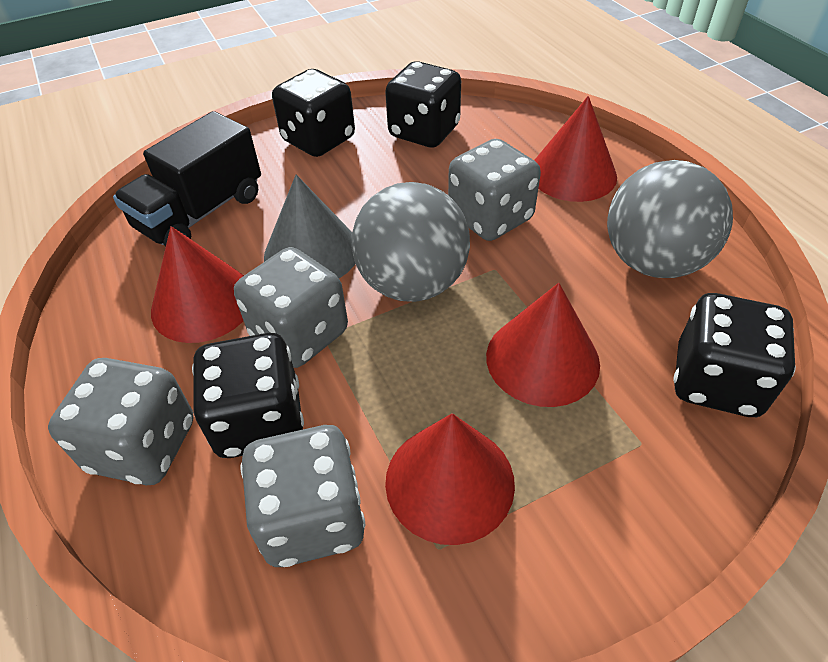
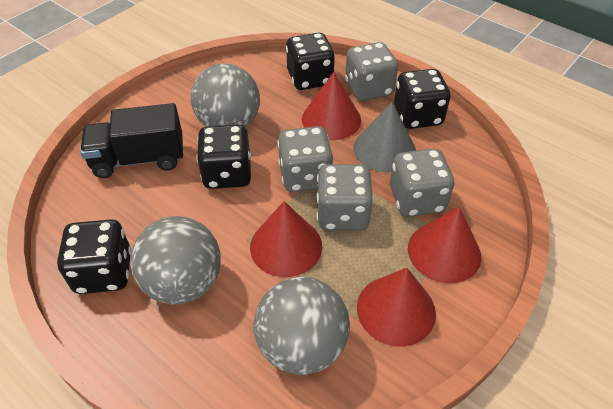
grey ball: 2 -> 3

